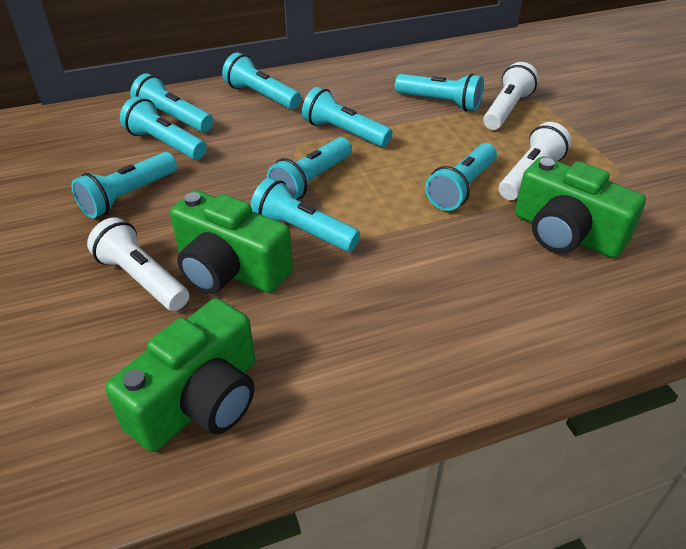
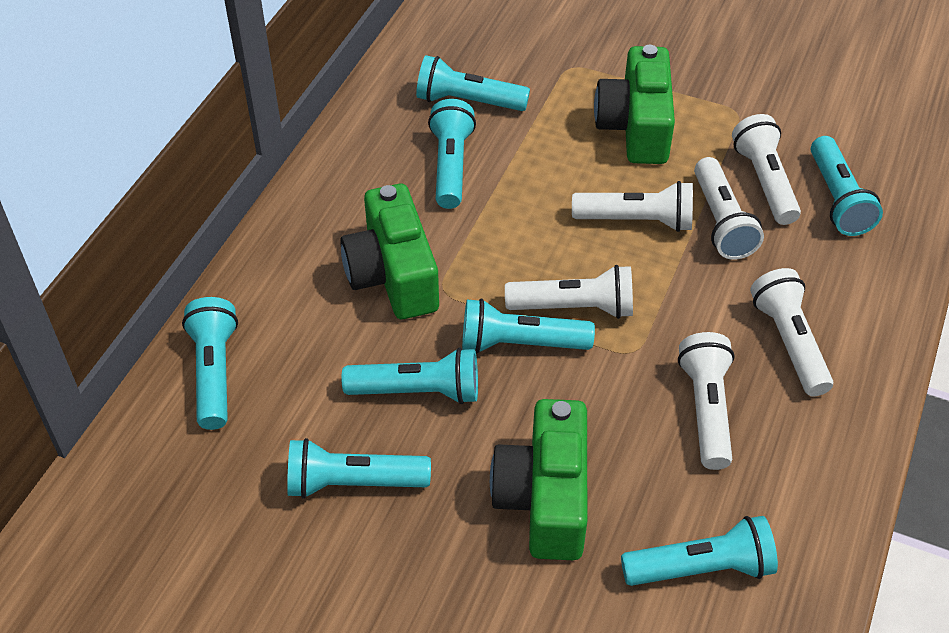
turquoise flashlight: 9 -> 8
white flashlight: 3 -> 6

